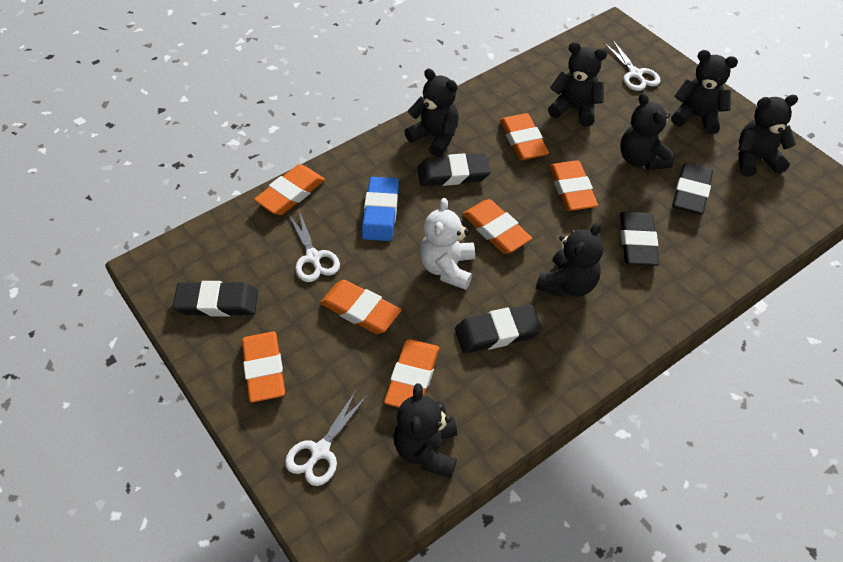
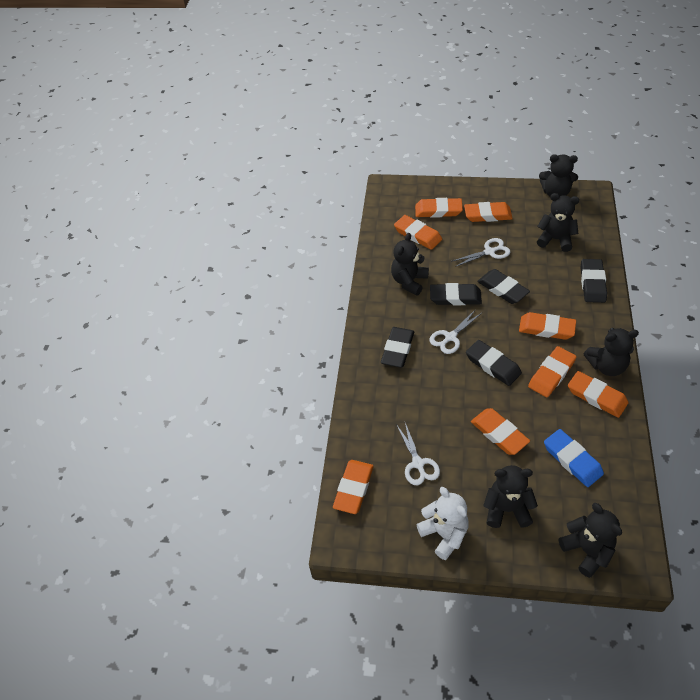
black teddy bear: 7 -> 6
orange eraser: 7 -> 8

